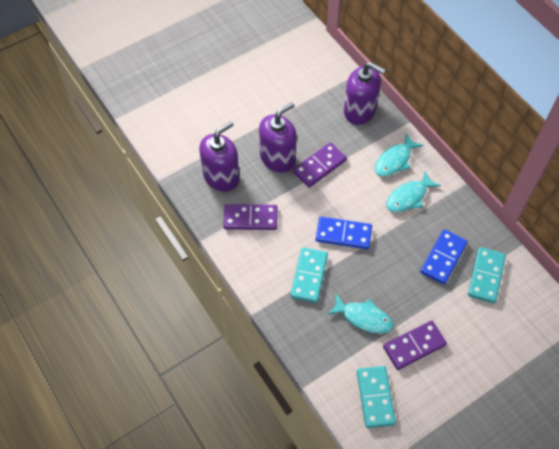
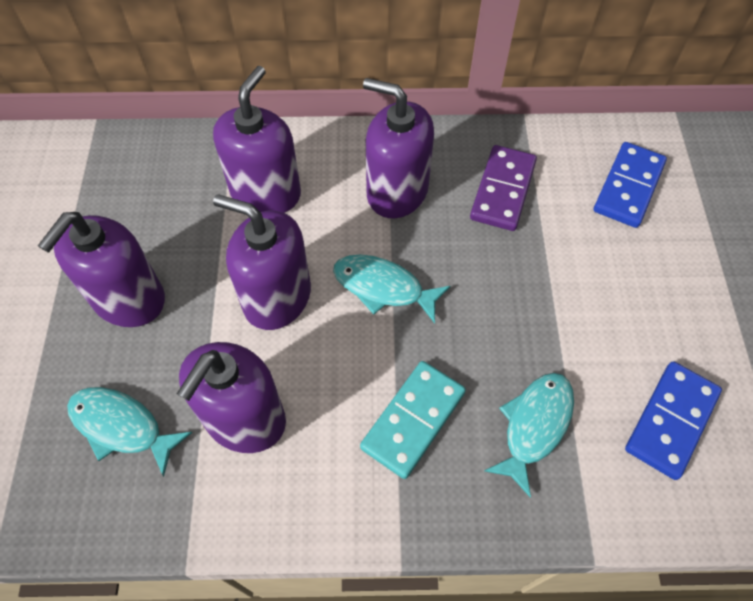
purple domino: 3 -> 1
purple soap dispenser: 3 -> 5
turquoise domino: 3 -> 1

